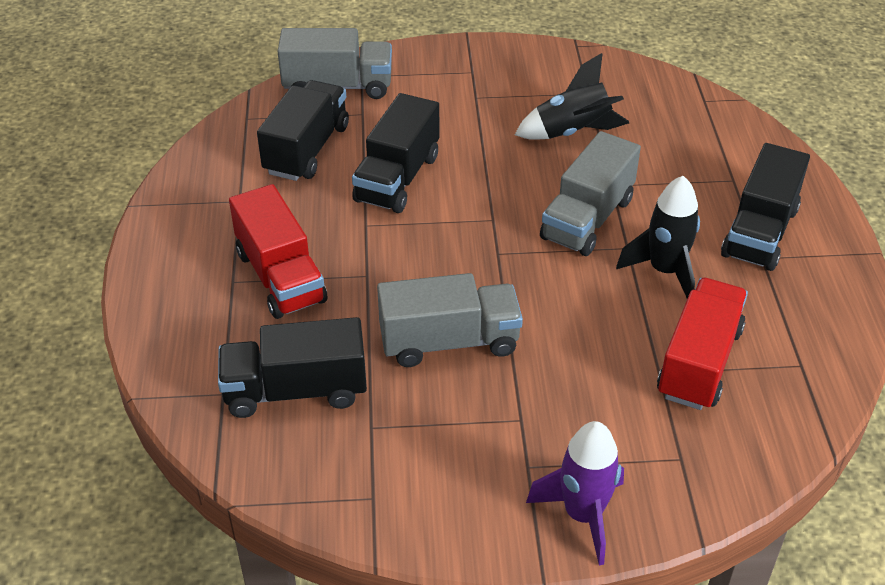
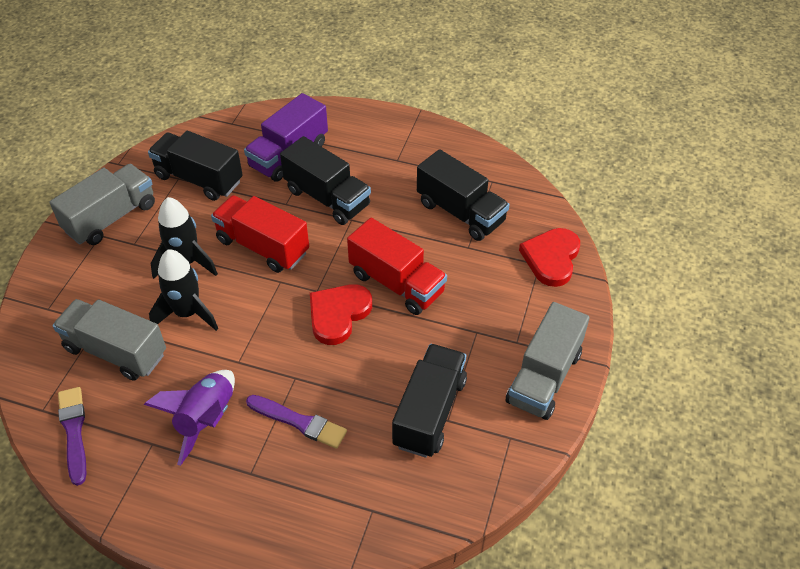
purple brush: 0 -> 2
purple truck: 0 -> 1
red heart: 0 -> 2

